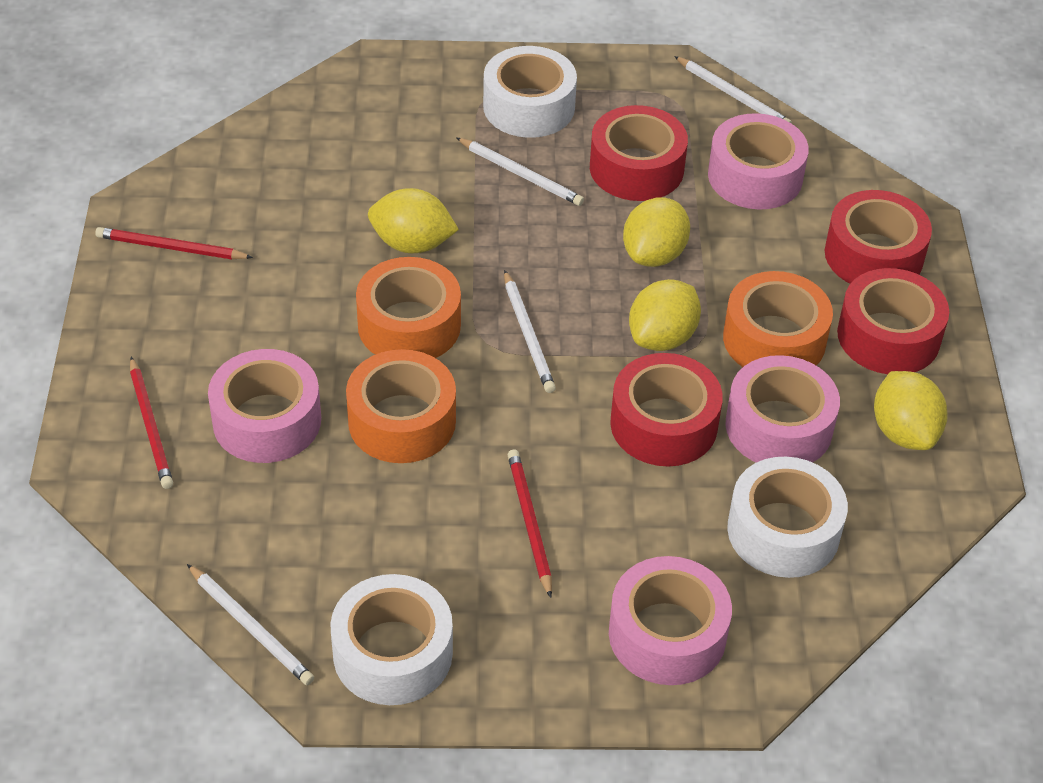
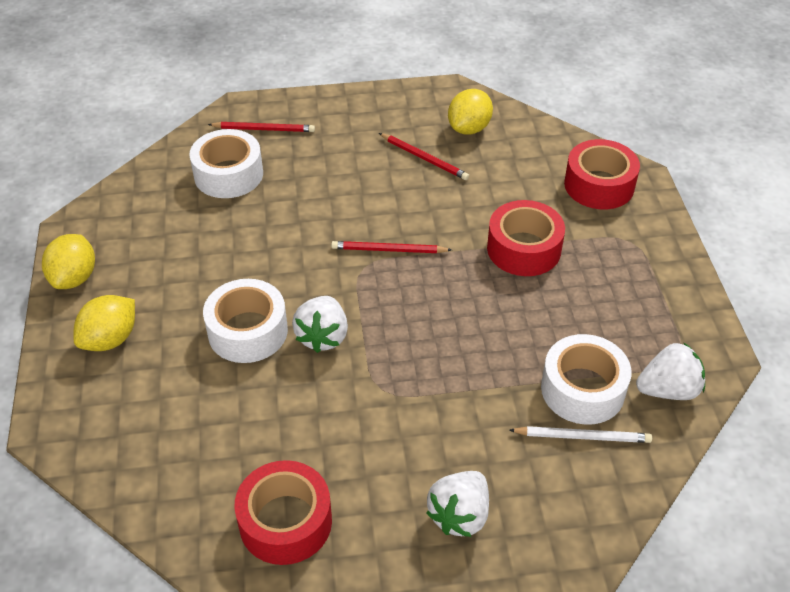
orange tape: 3 -> 0
pink tape: 4 -> 0
red tape: 4 -> 3
white pencil: 4 -> 1
white strawberry: 0 -> 3
yellow lemon: 4 -> 3

